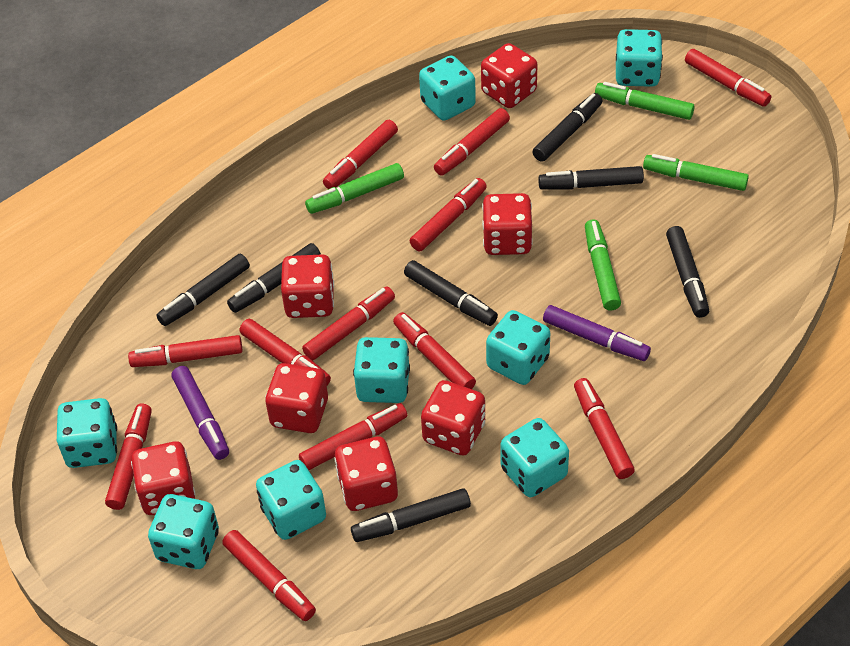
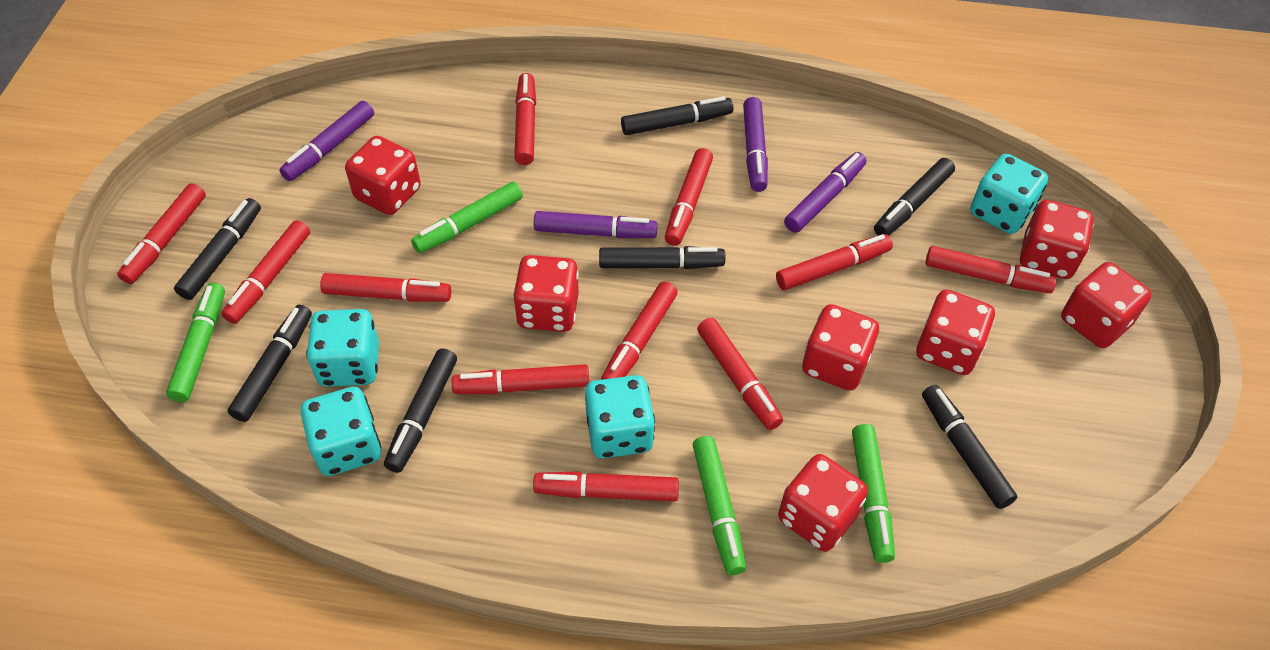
purple marker: 2 -> 4
red marker: 12 -> 11
turquoise dice: 8 -> 4

